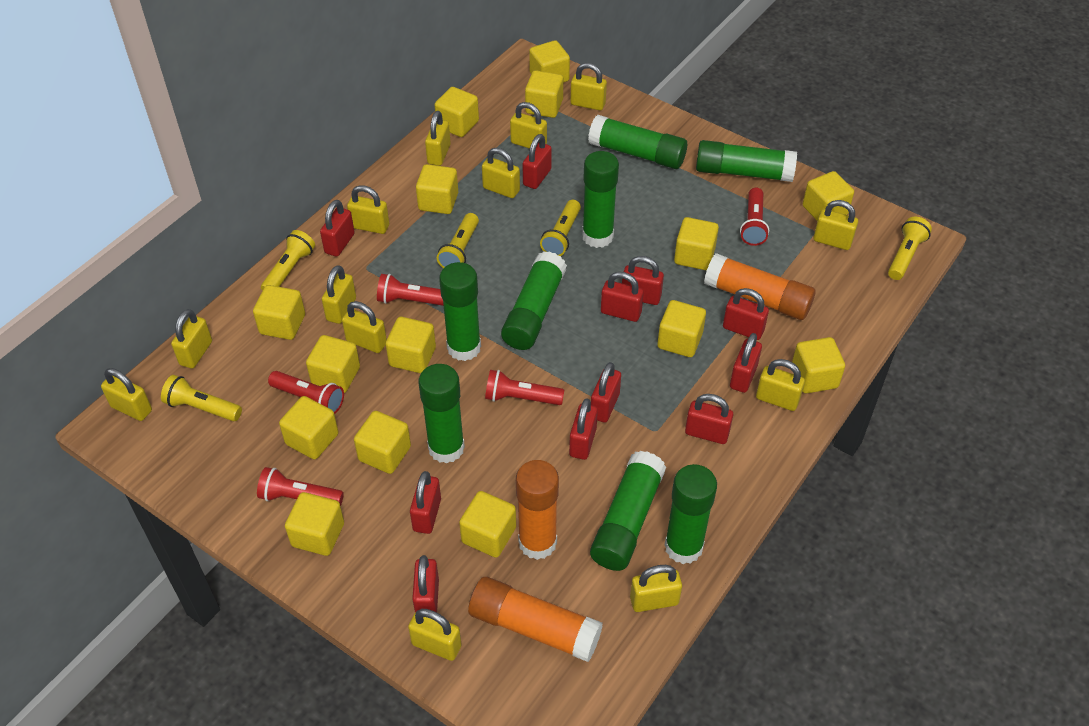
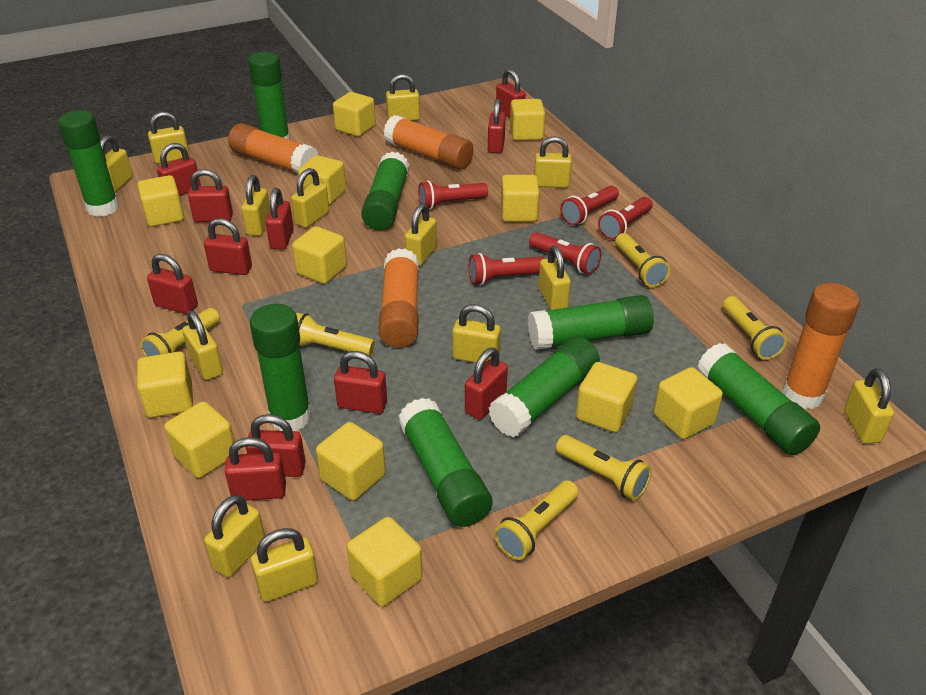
orange glue stick: 3 -> 4
yellow cube: 15 -> 12
yellow flashlight: 5 -> 6

